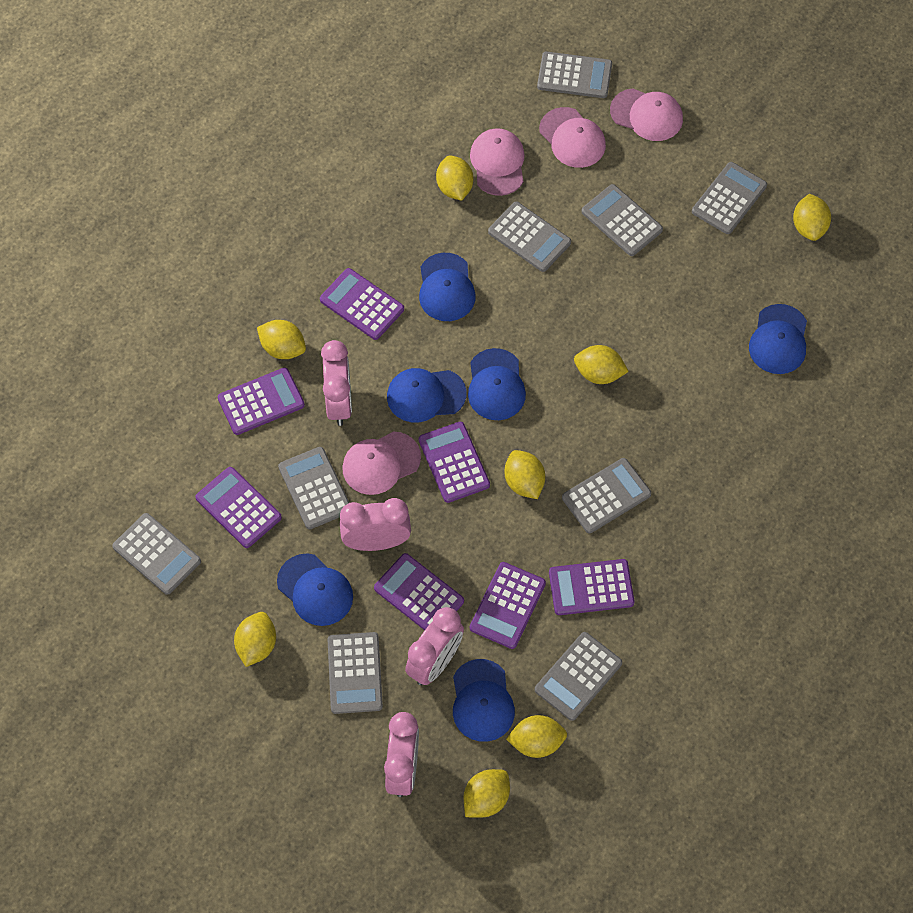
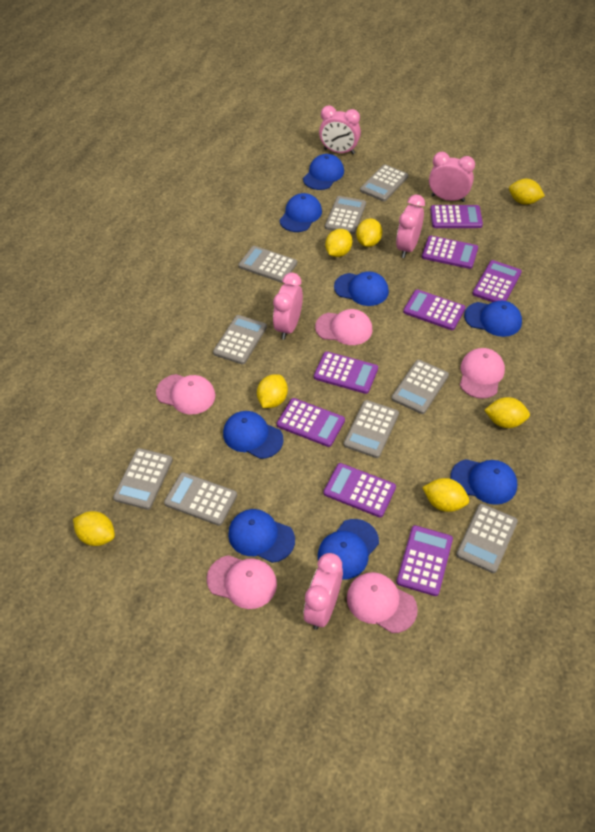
blue cap: 6 -> 8
pink cap: 4 -> 5
pink clock: 4 -> 5
purple calculator: 7 -> 8
yellow lemon: 8 -> 7

